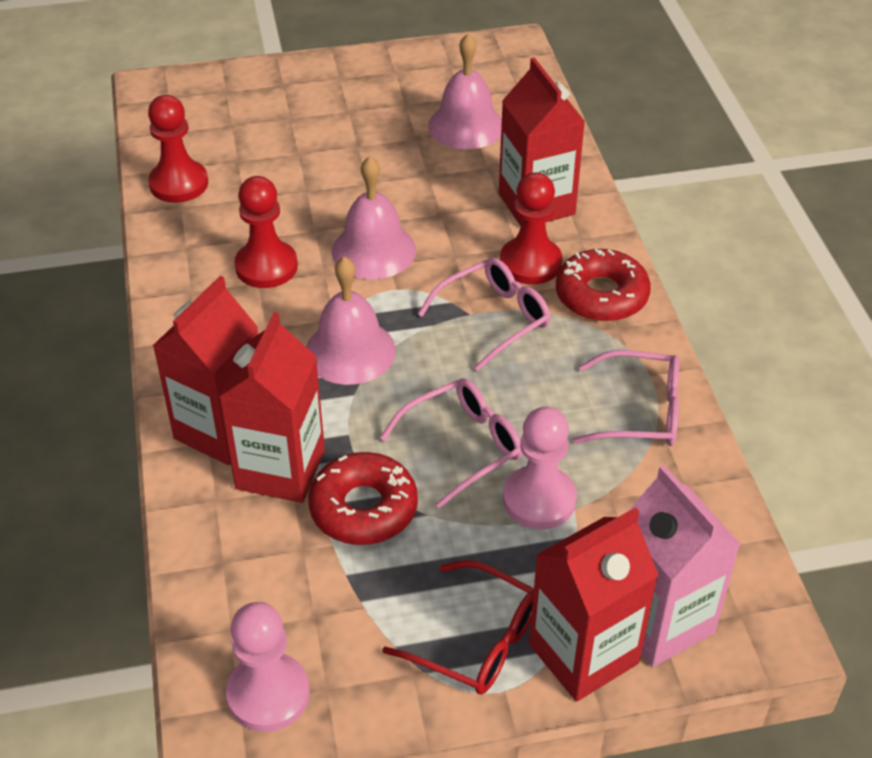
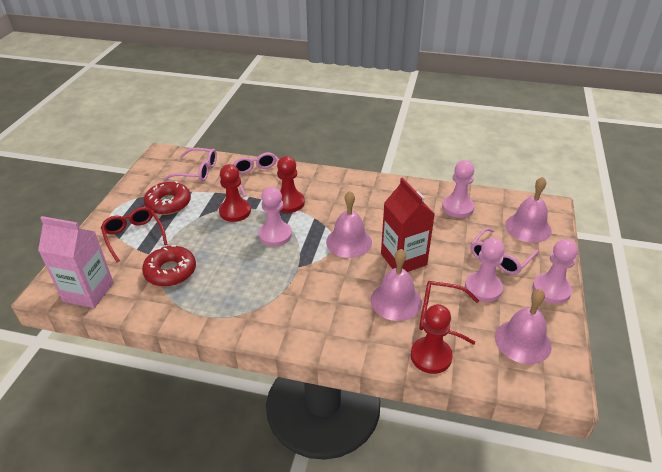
pink bell: 3 -> 4
pink pawn: 2 -> 4
red carton: 4 -> 1
red glasses: 1 -> 2

